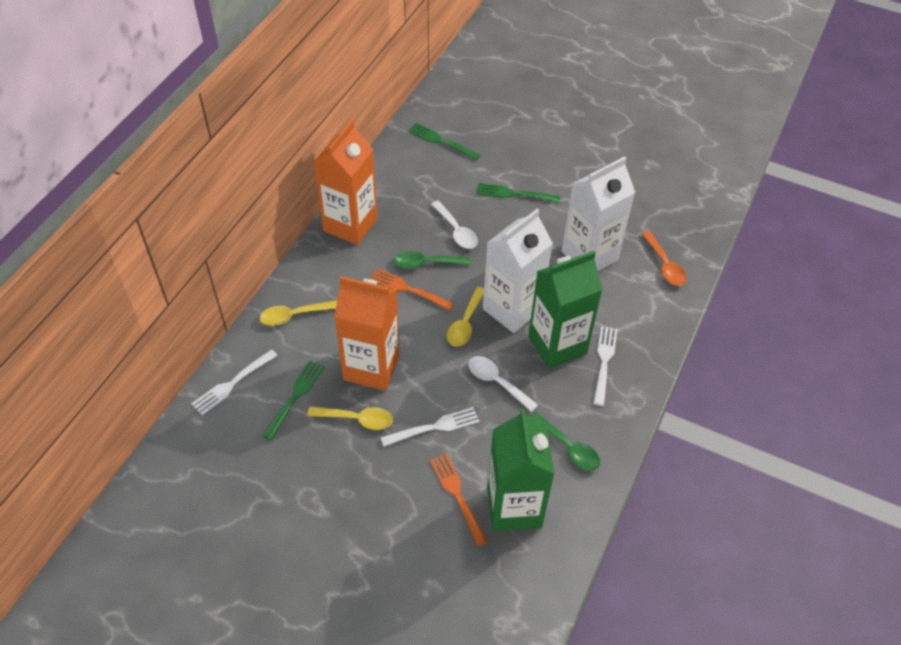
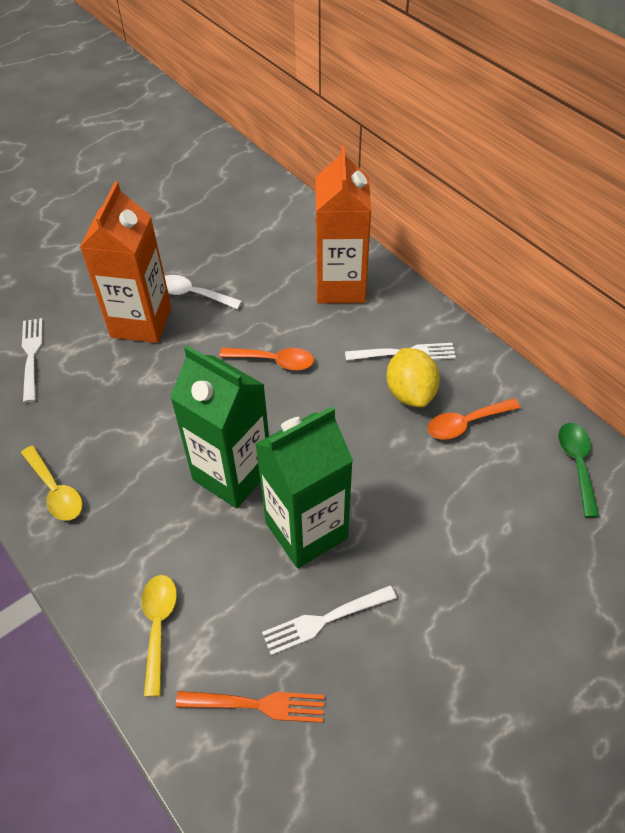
green fork: 3 -> 0
green spoon: 2 -> 1
orange fork: 2 -> 1
orange spoon: 1 -> 2
white carton: 2 -> 0
white spoon: 2 -> 1
yellow lemon: 0 -> 1
yellow spoon: 3 -> 2

